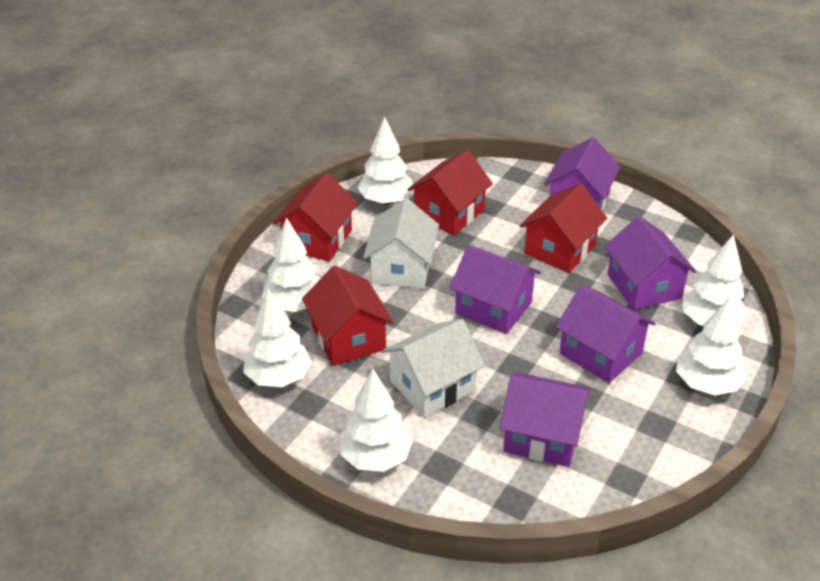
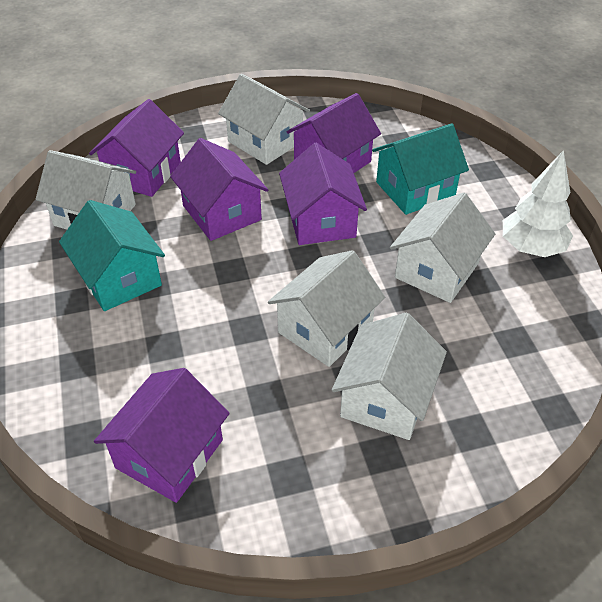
red house: 4 -> 0
turquoise house: 0 -> 2
white house: 2 -> 5
white tree: 6 -> 1

